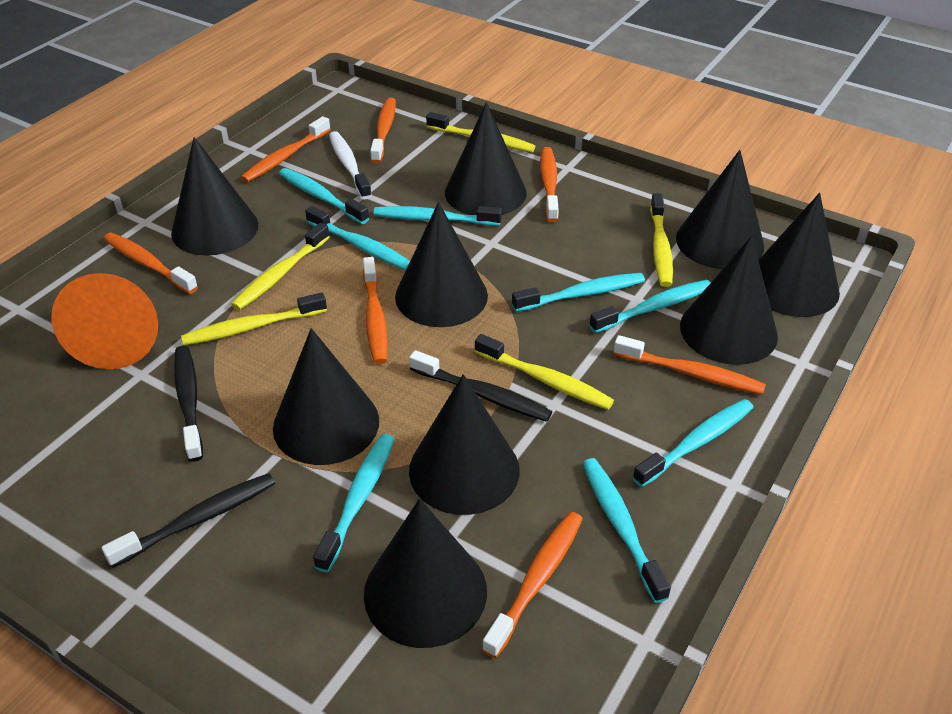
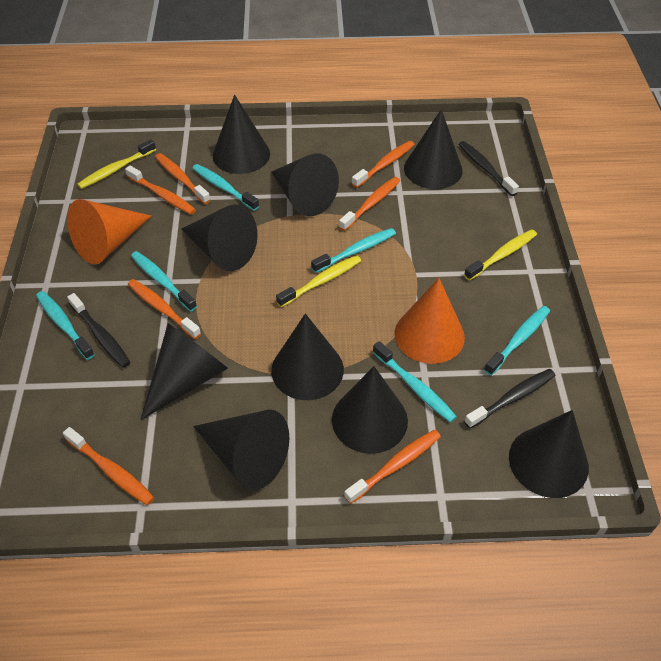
orange cone: 1 -> 2
turquoise toothbrush: 8 -> 6
white toothbrush: 1 -> 0
yellow toothbrush: 5 -> 3

